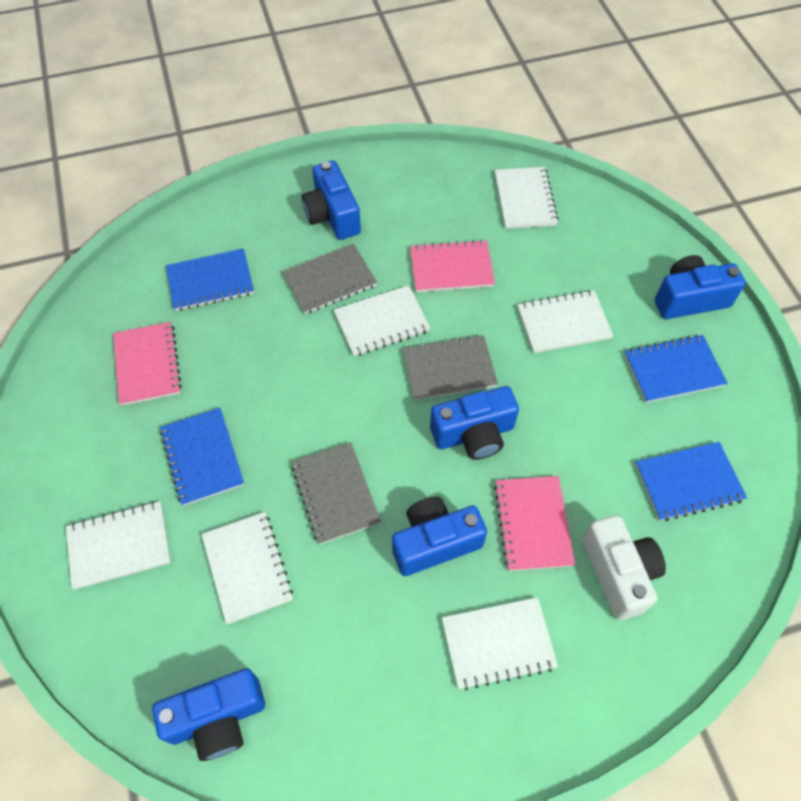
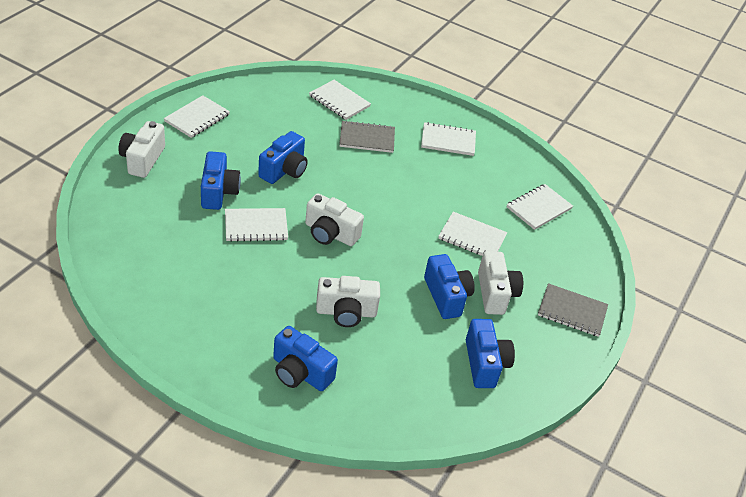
blue notebook: 4 -> 0
grey notebook: 3 -> 2
pink notebook: 3 -> 0
white camera: 1 -> 4

